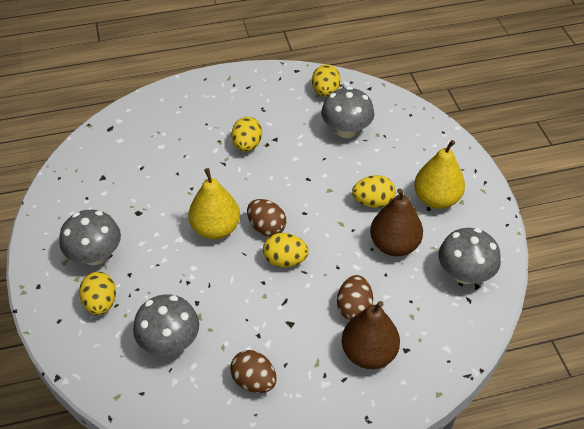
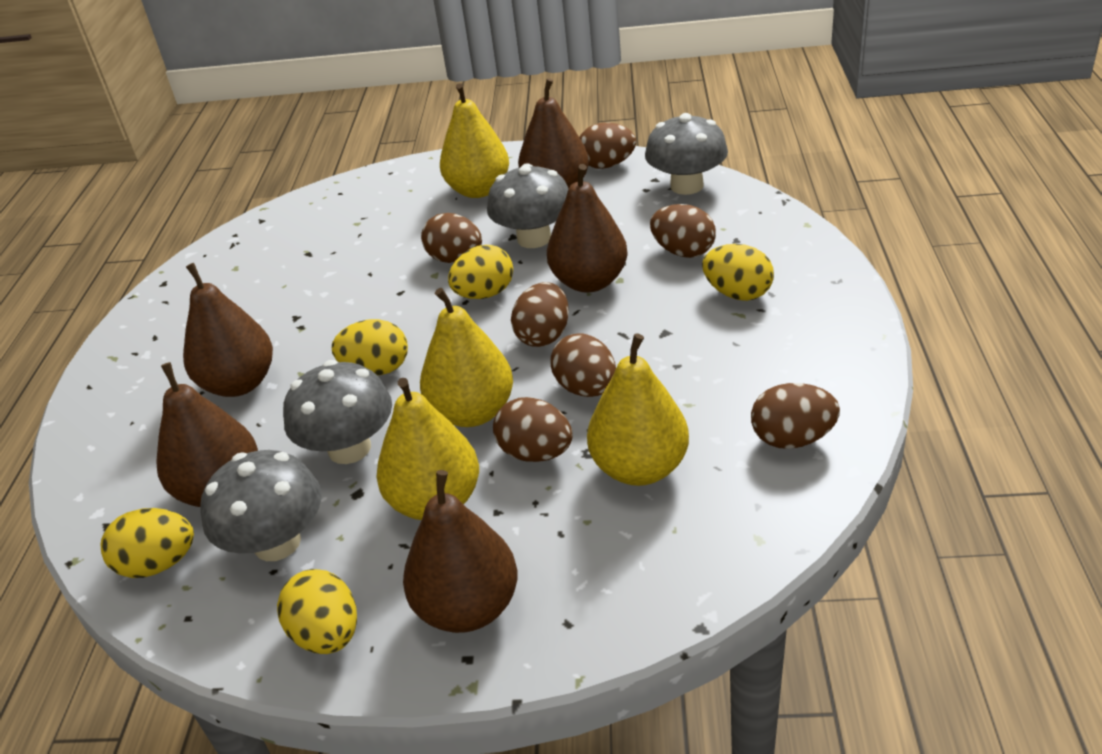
brown egg: 3 -> 7
brown pear: 2 -> 5
yellow pear: 2 -> 4

